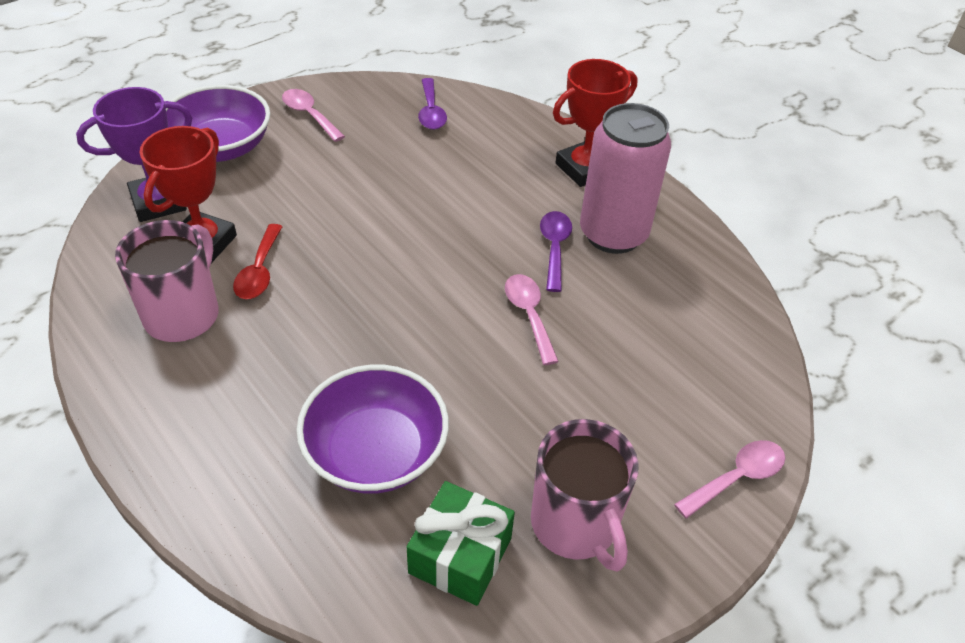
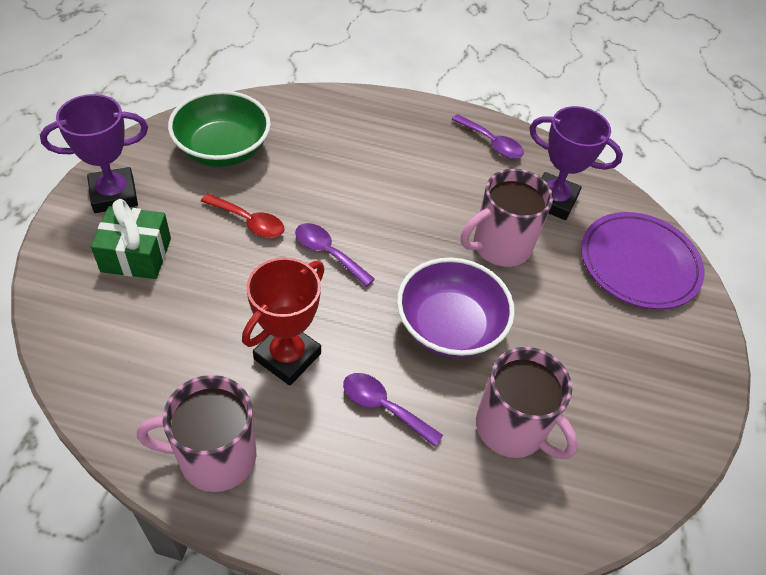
green bowl: 0 -> 1
pink can: 1 -> 0
pink mug: 2 -> 3
pink spoon: 3 -> 0
purple bowl: 2 -> 1
purple plate: 0 -> 1
purple spoon: 2 -> 3
purple trophy: 1 -> 2
red trophy: 2 -> 1

